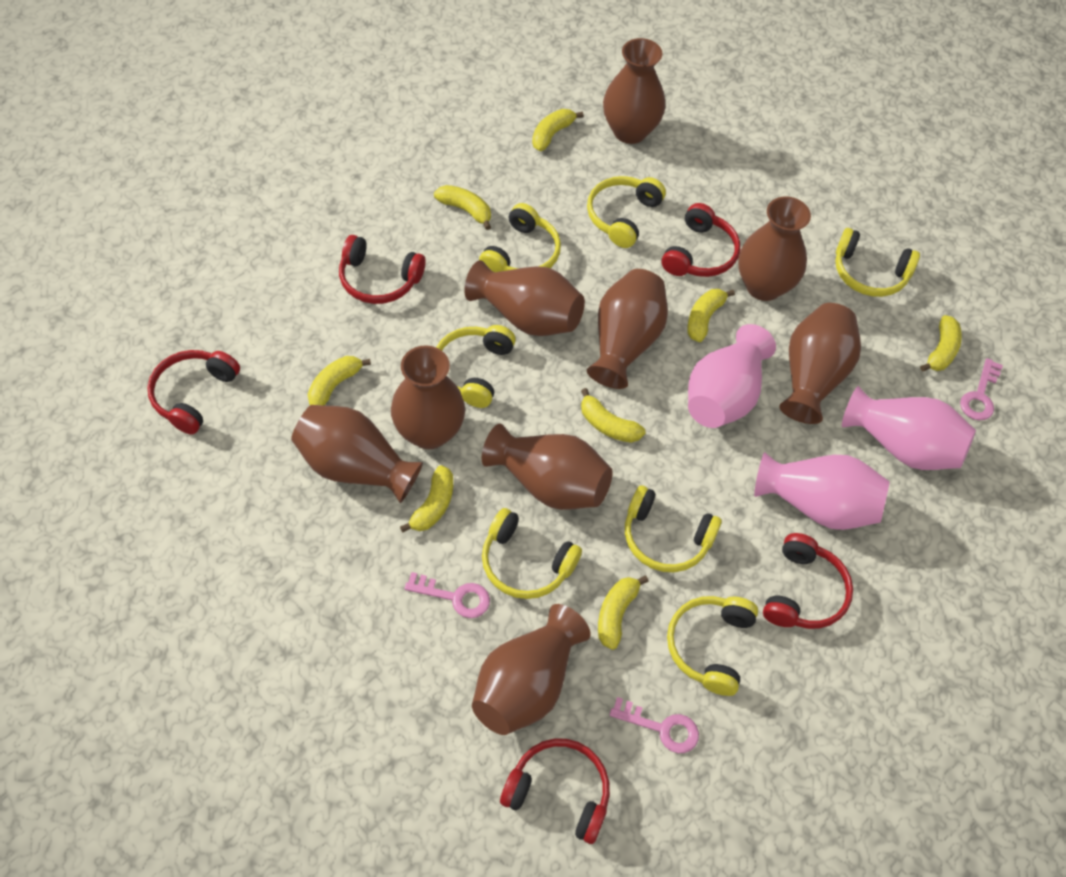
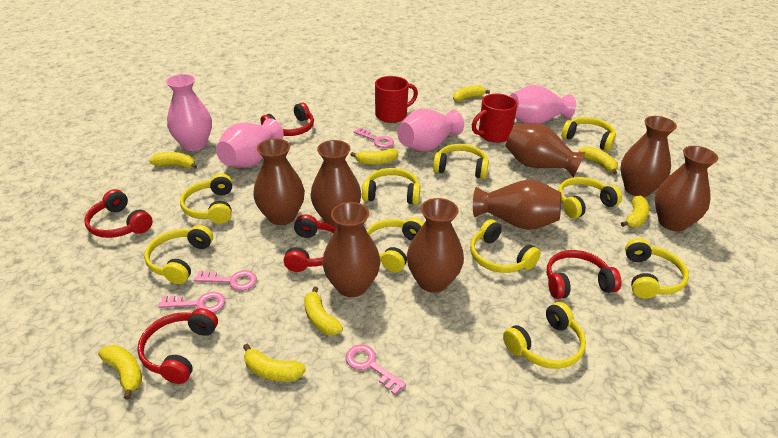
brown vase: 9 -> 8
pink key: 3 -> 4
pink vase: 3 -> 4
red mug: 0 -> 2
yellow headphones: 7 -> 10

